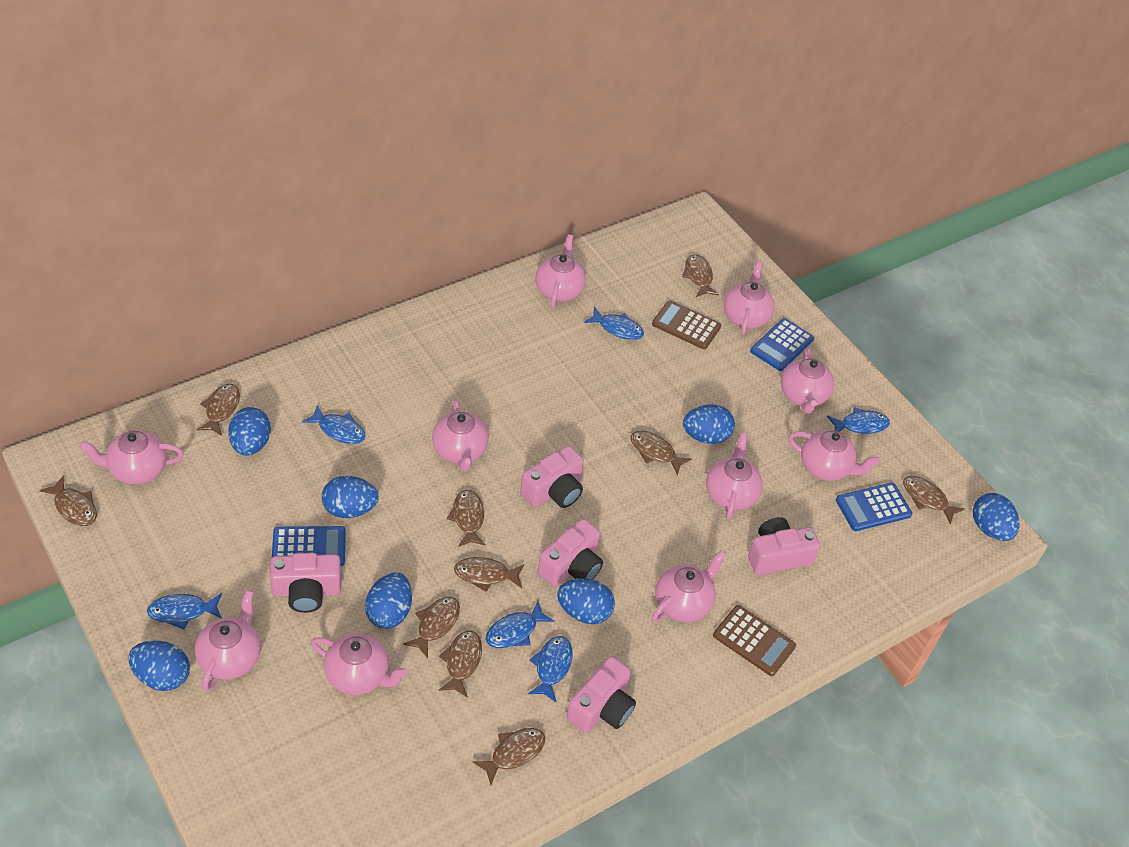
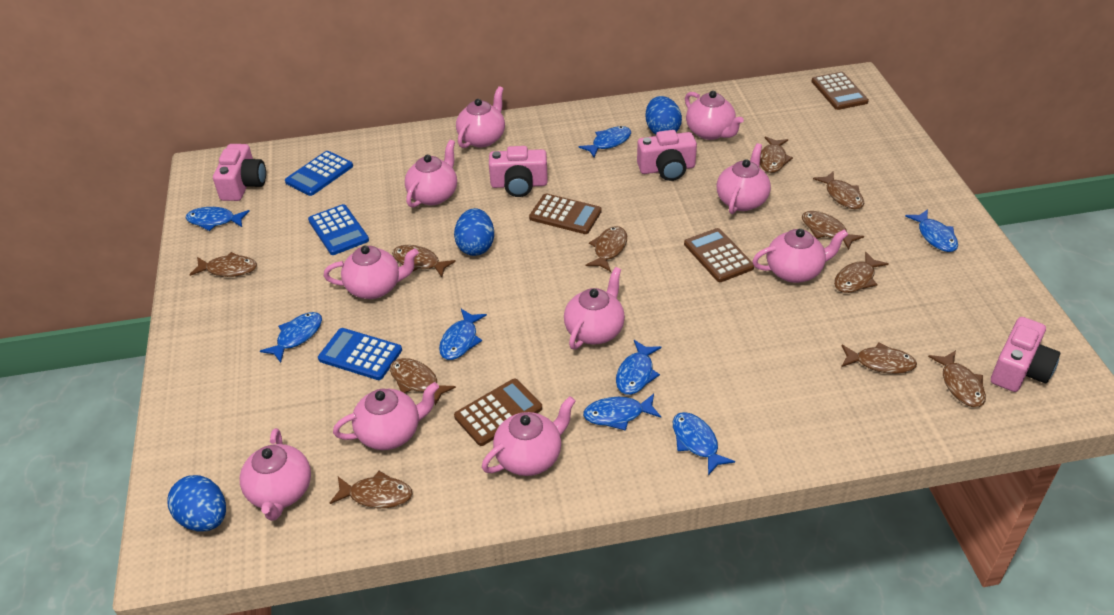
blue egg: 7 -> 3
blue fish: 6 -> 8
brown calculator: 2 -> 4
brown fish: 10 -> 11
pink camera: 5 -> 4

